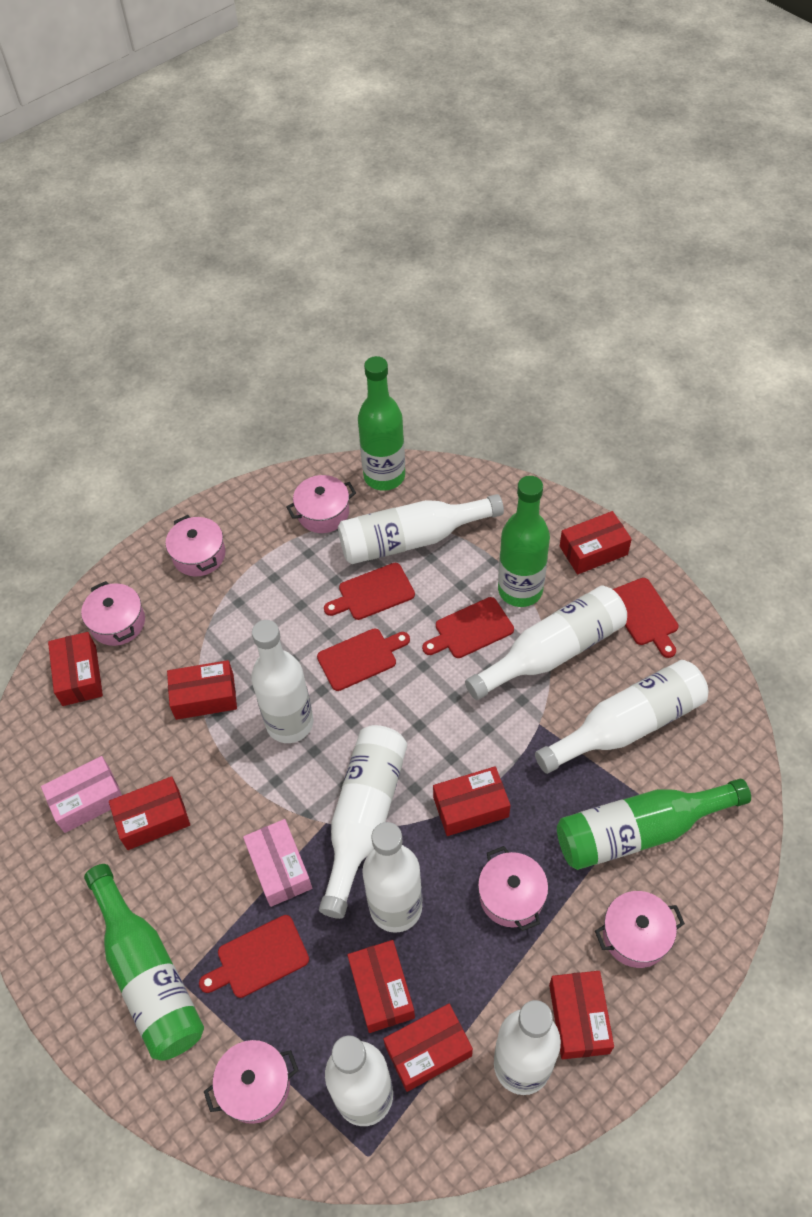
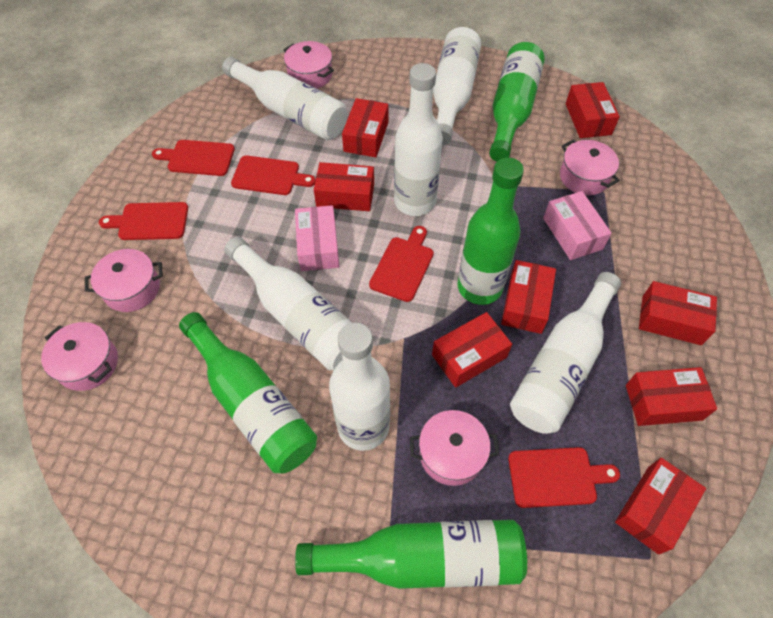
pink pot: 6 -> 5
white bottle: 8 -> 6

